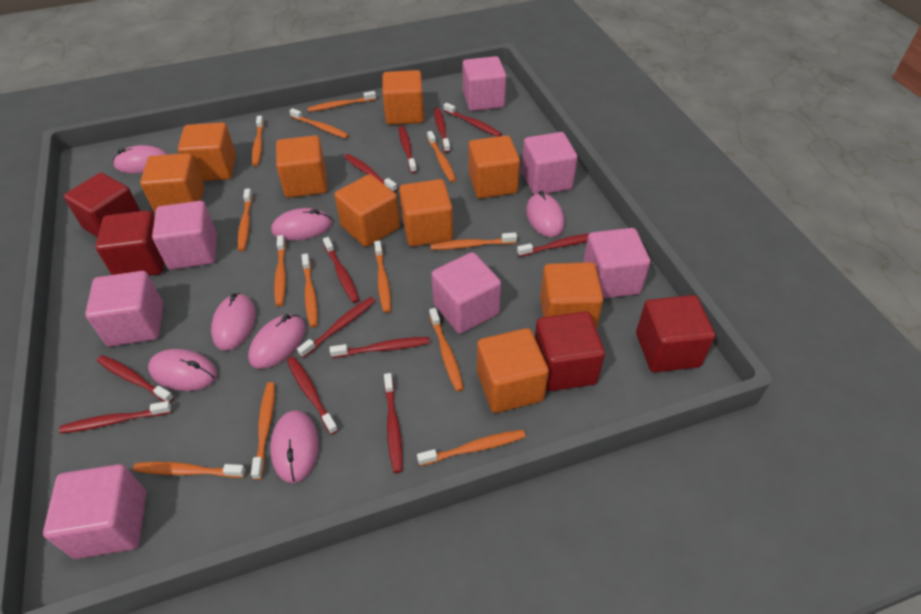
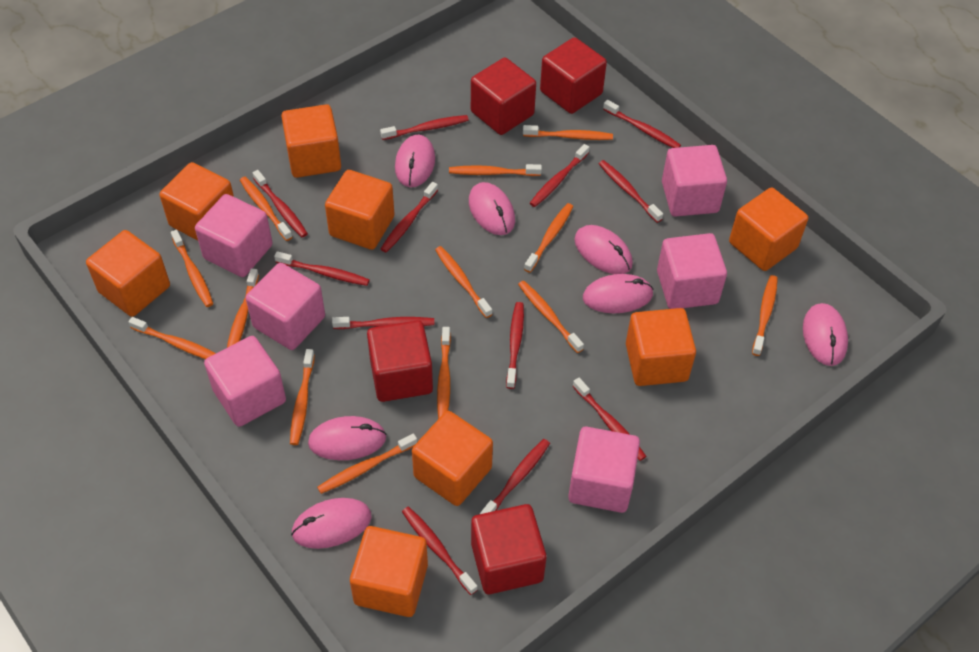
orange cube: 9 -> 8
pink cube: 7 -> 6

